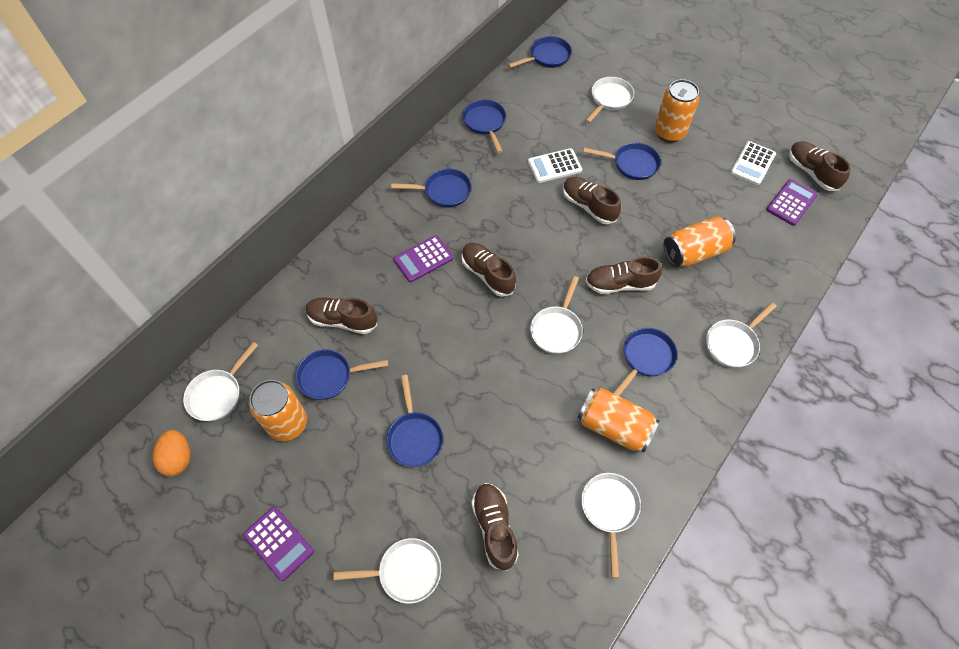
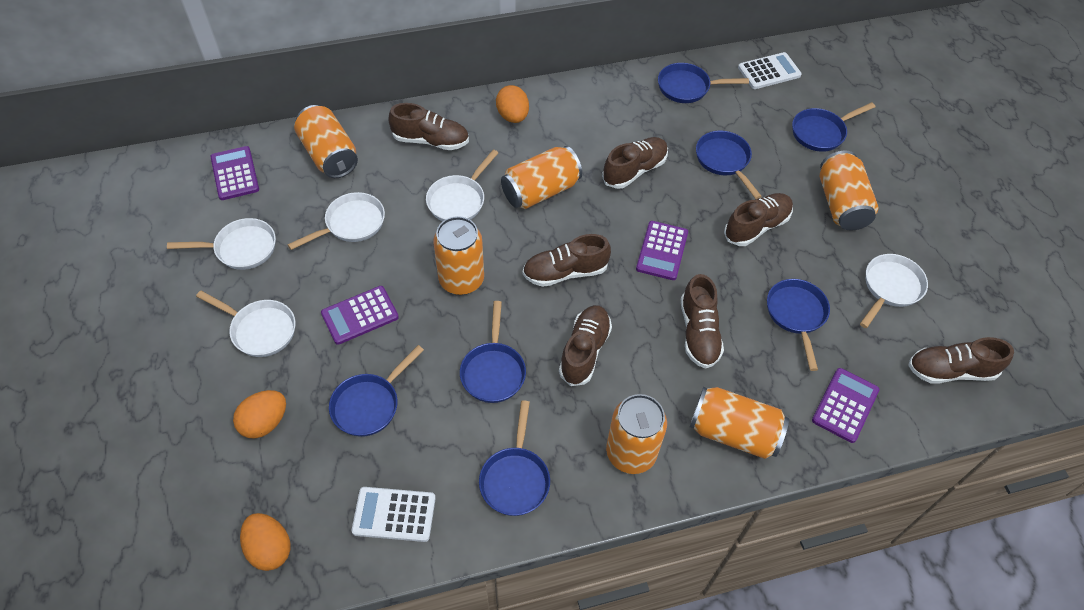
brown shoe: 6 -> 7
orange can: 4 -> 6
orange egg: 1 -> 3
purple calculator: 3 -> 4
white pan: 6 -> 5

